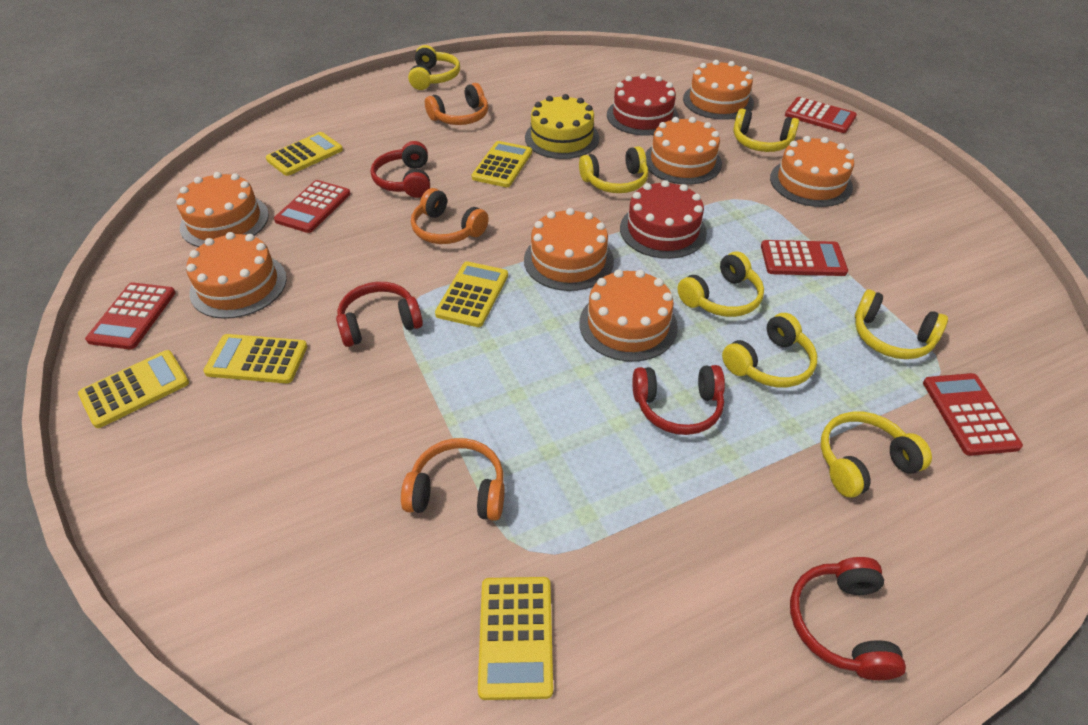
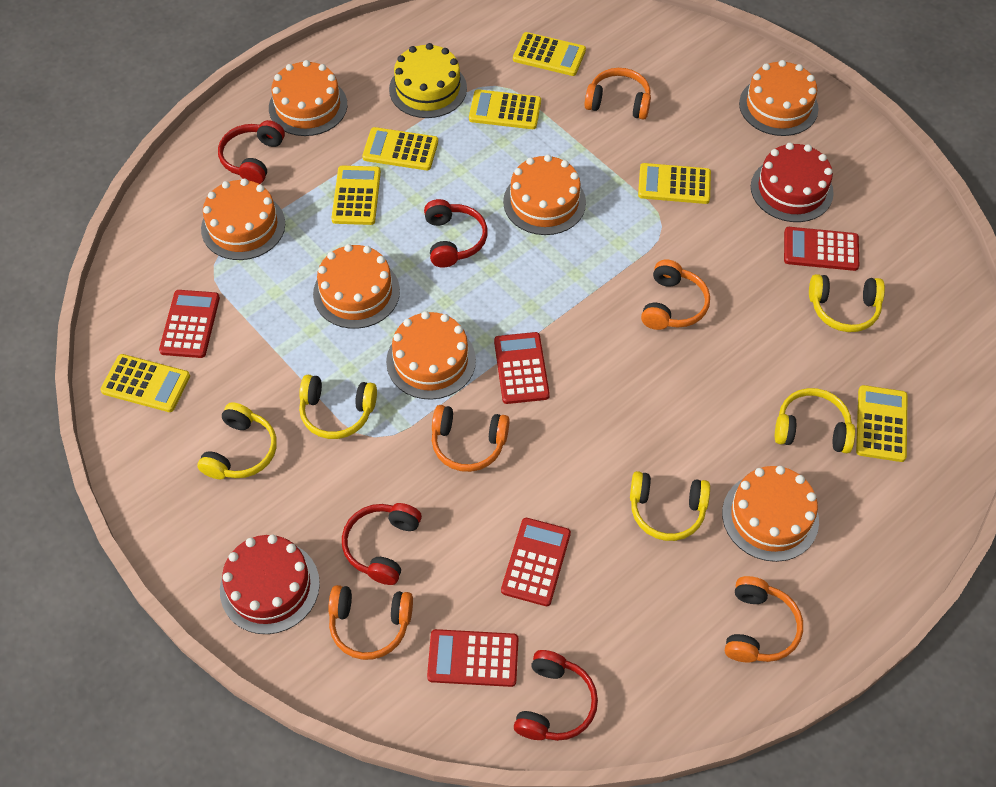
orange headphones: 3 -> 5
yellow calculator: 6 -> 7
yellow headphones: 7 -> 5

